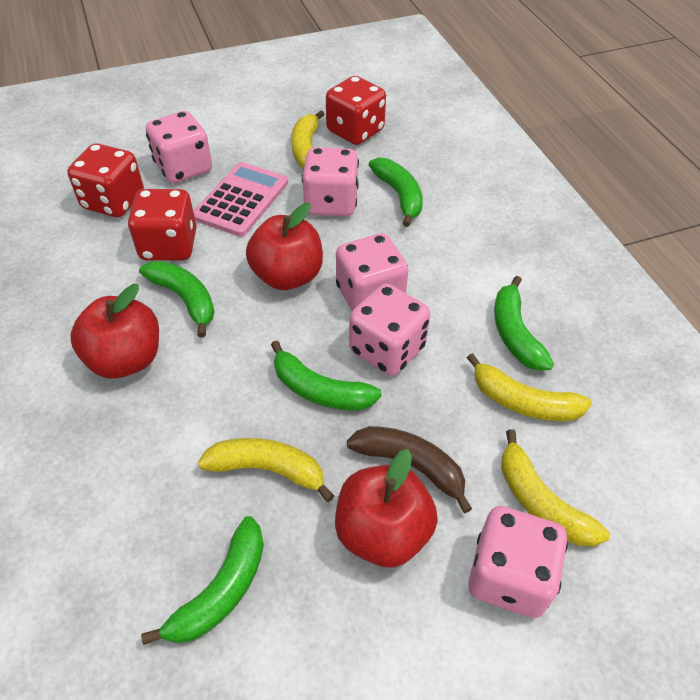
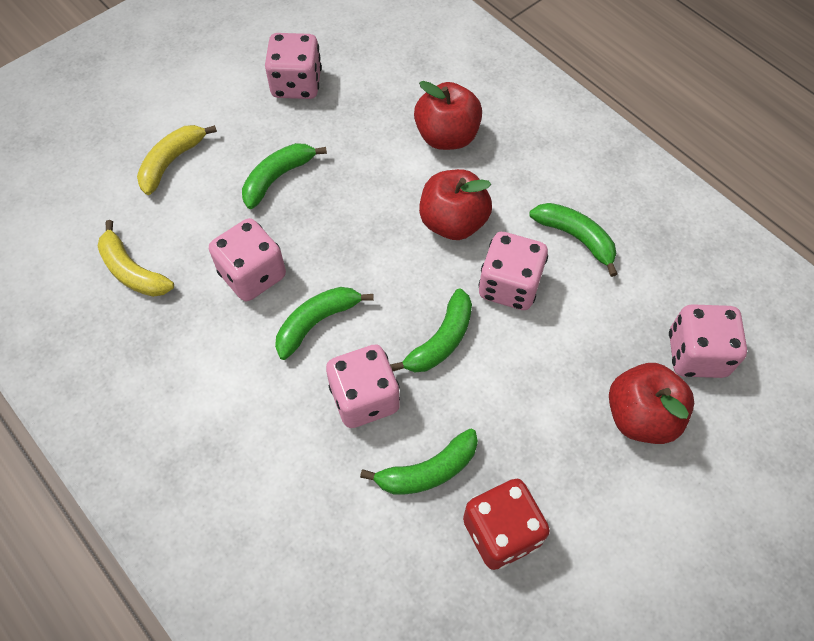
brown banana: 1 -> 0
pink calculator: 1 -> 0
red dice: 3 -> 1
yellow banana: 4 -> 2

